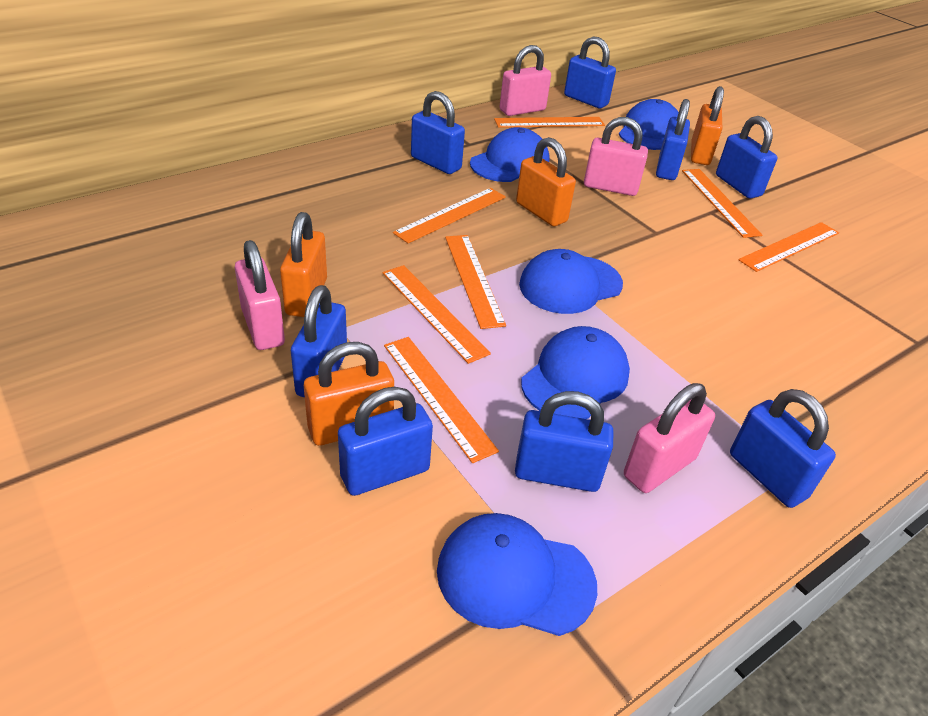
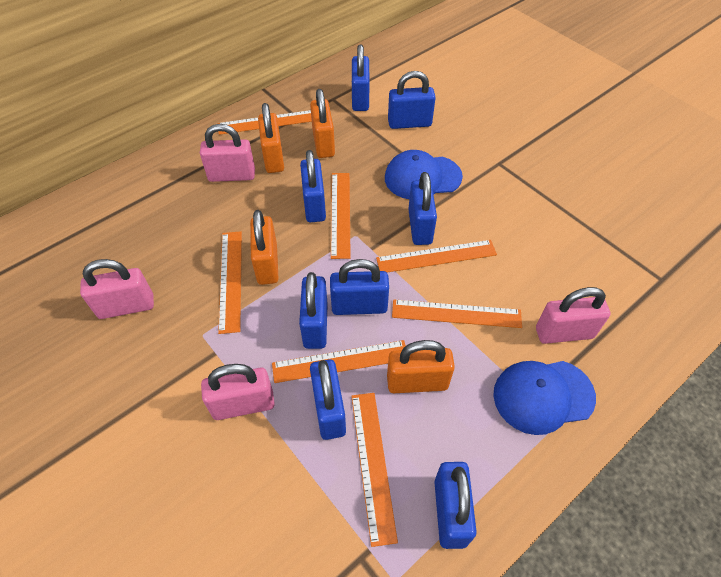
blue cap: 5 -> 2

